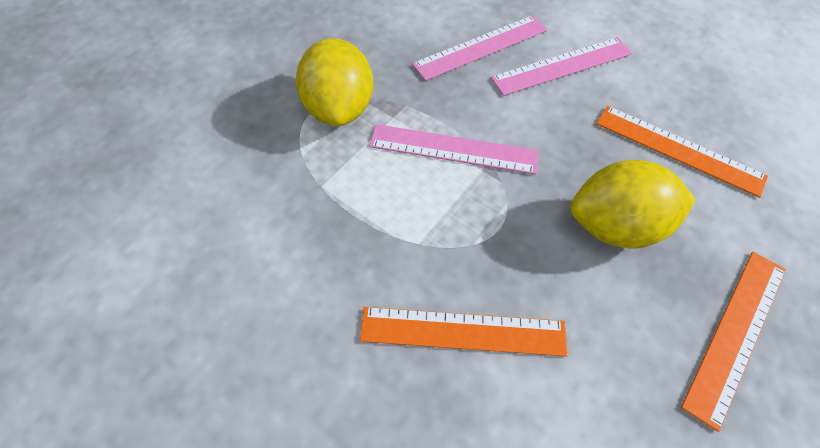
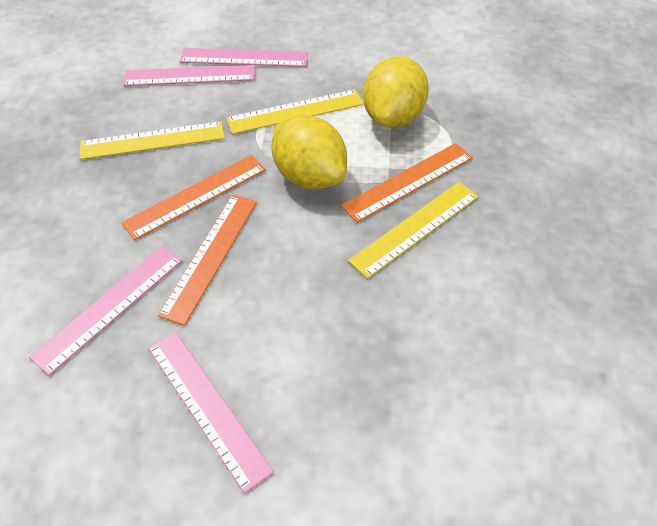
pink ruler: 3 -> 4
yellow ruler: 0 -> 3

